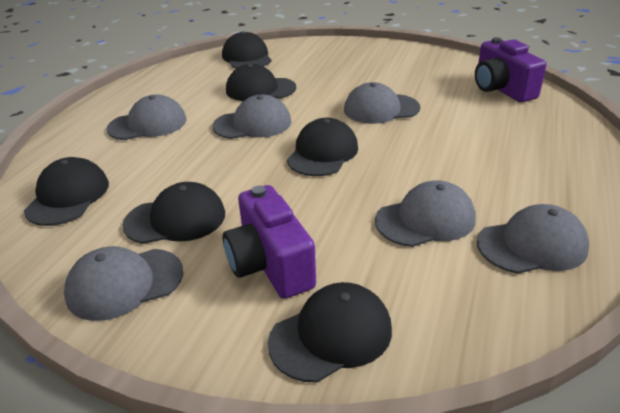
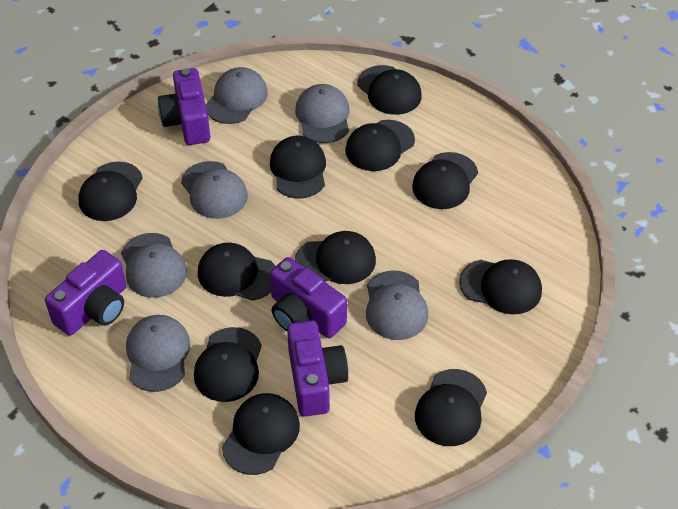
black cap: 6 -> 11
purple camera: 2 -> 4

